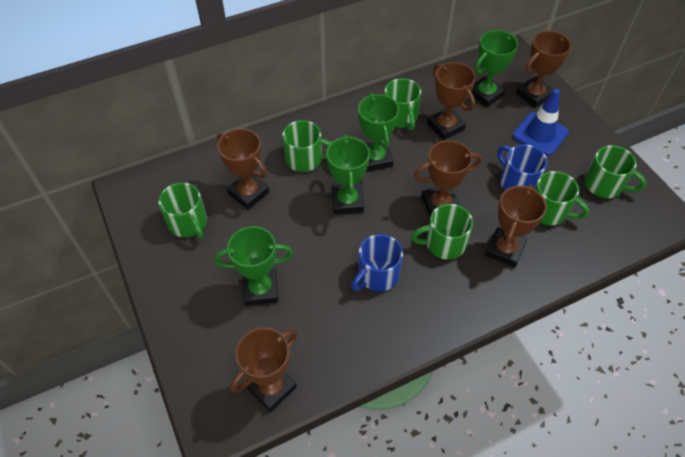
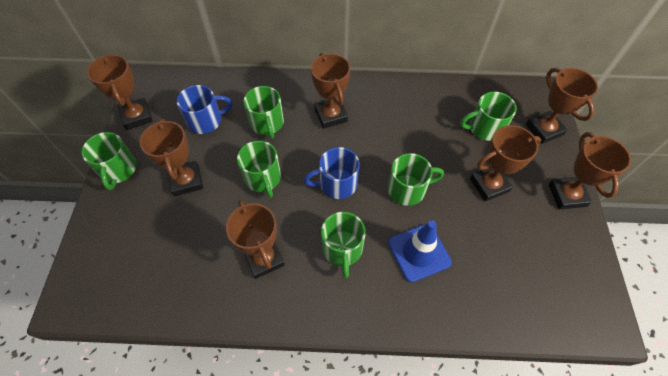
brown trophy: 6 -> 7
green trophy: 4 -> 0

